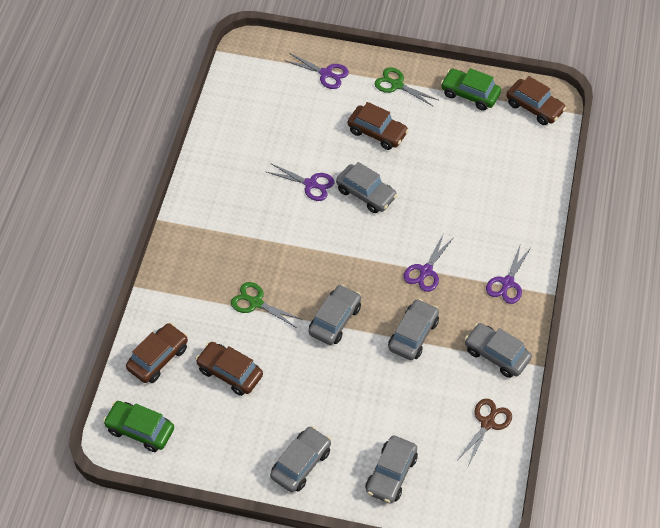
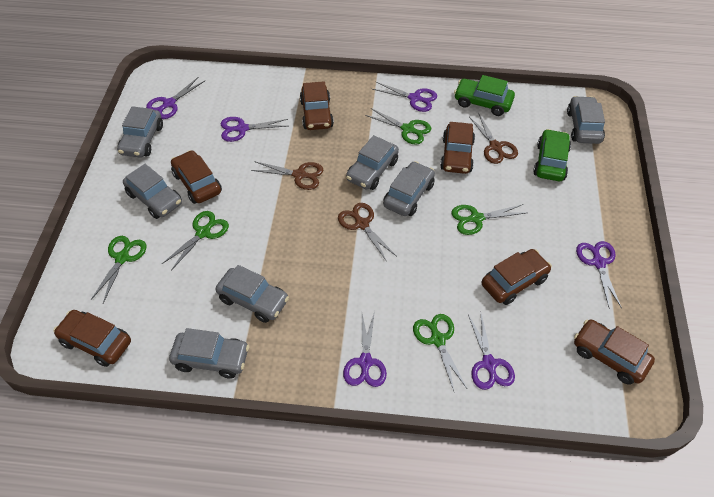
brown car: 4 -> 6
brown scissors: 1 -> 3
green scissors: 2 -> 5
grey car: 6 -> 7
purple scissors: 4 -> 6

